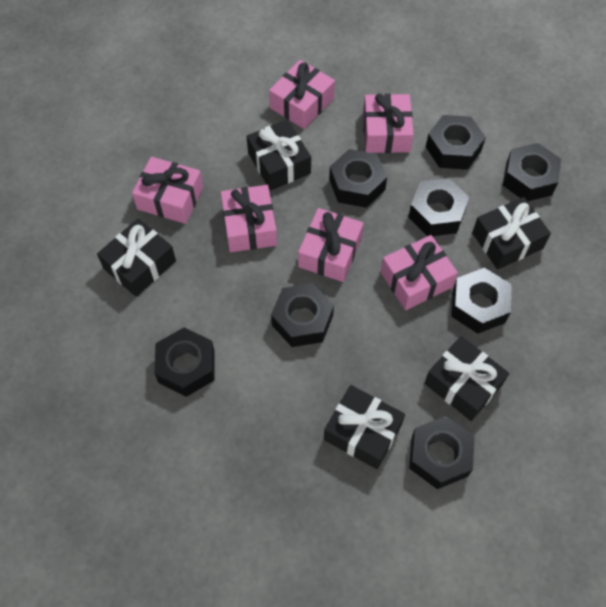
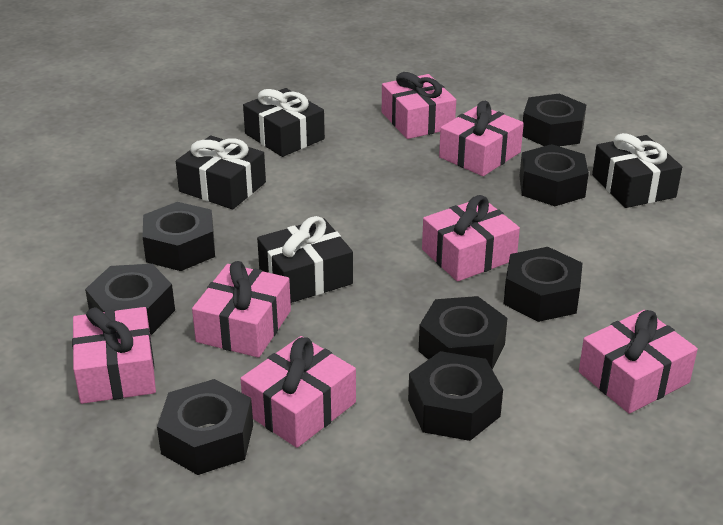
black gift: 5 -> 4
pink gift: 6 -> 7

